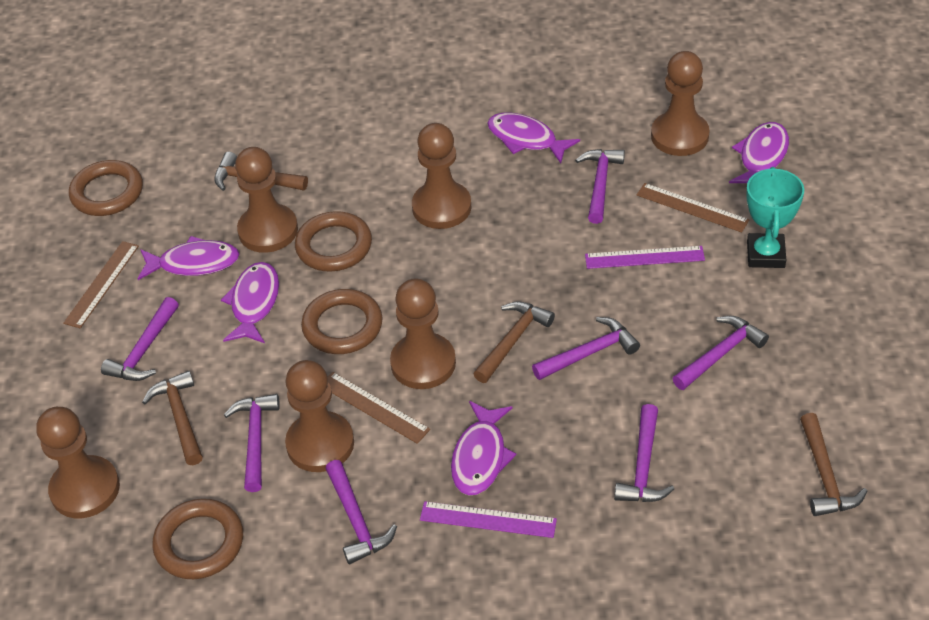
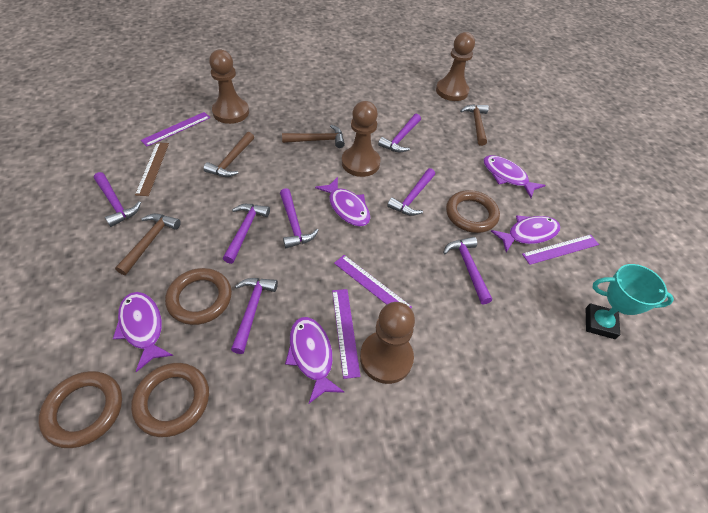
brown pawn: 6 -> 4
brown ruler: 3 -> 1
purple ruler: 2 -> 4

